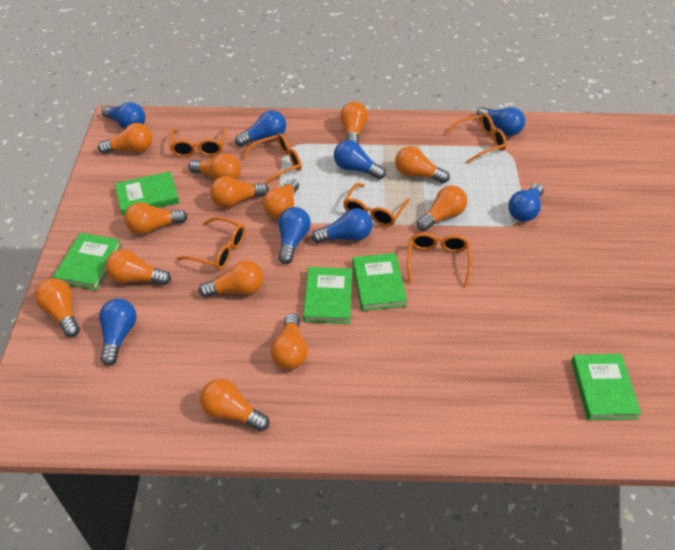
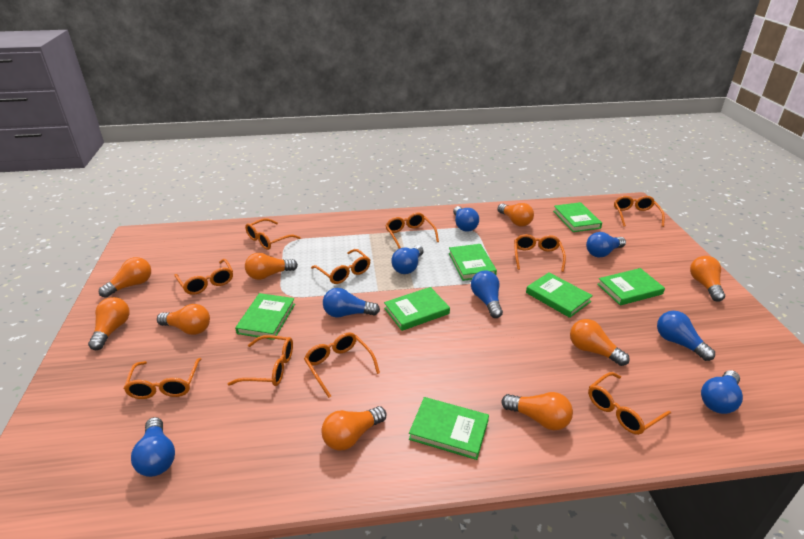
green book: 5 -> 7
orange glasses: 6 -> 10
orange light bulb: 13 -> 9

